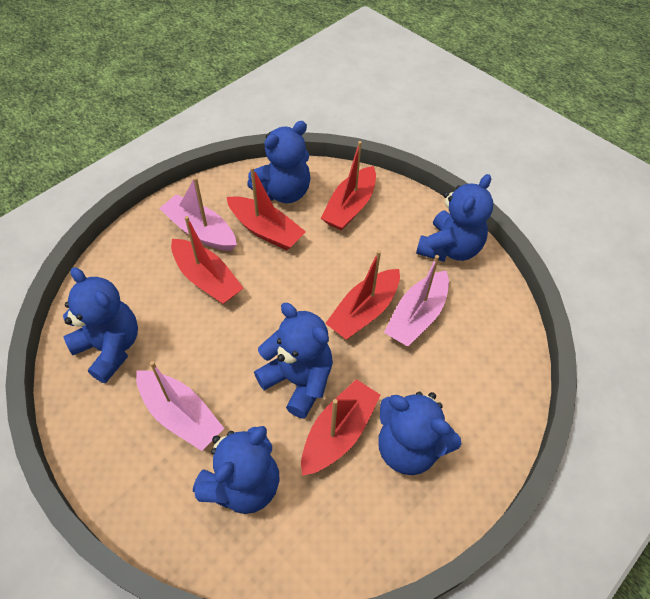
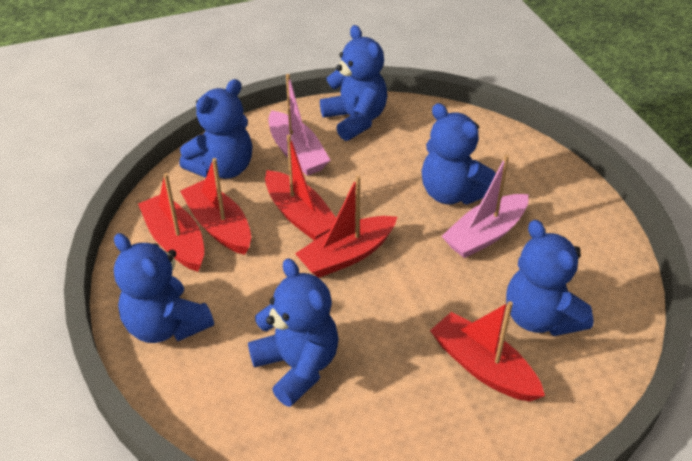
pink boat: 3 -> 2

